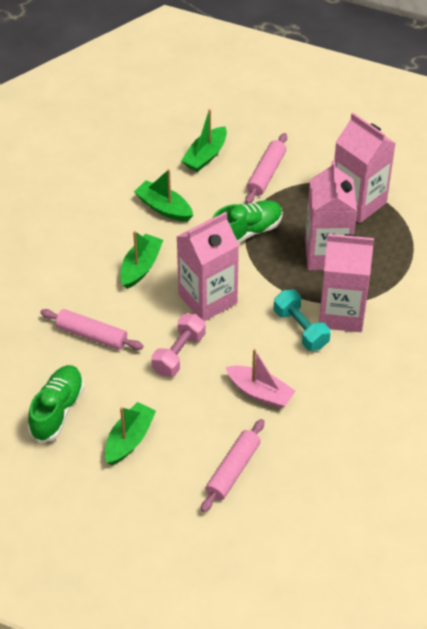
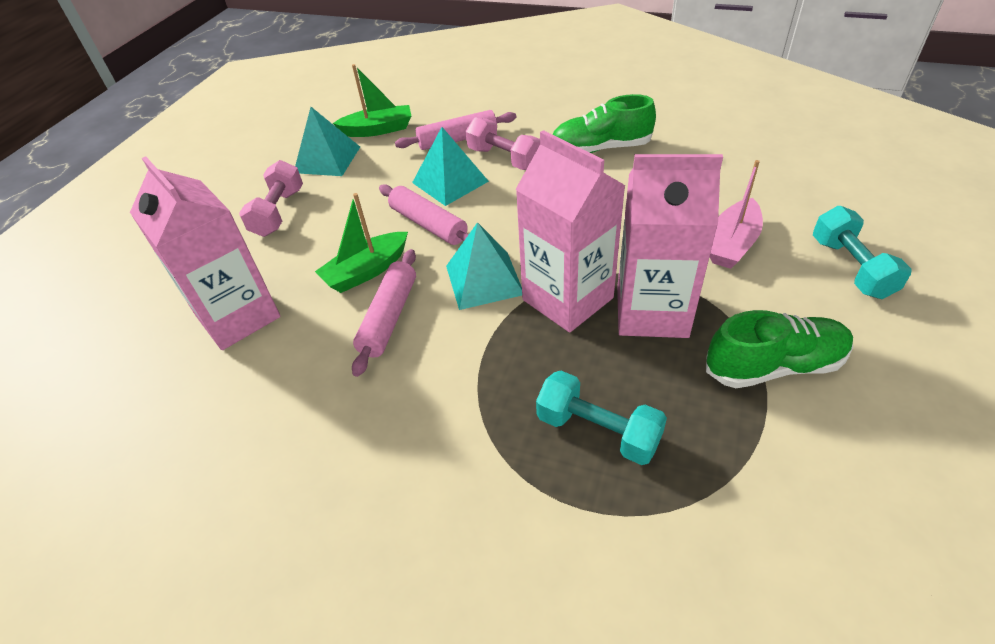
green boat: 4 -> 2
pink carton: 4 -> 3
pink dumbbell: 1 -> 2
turquoise dumbbell: 1 -> 2
turquoise pyramid: 0 -> 3

